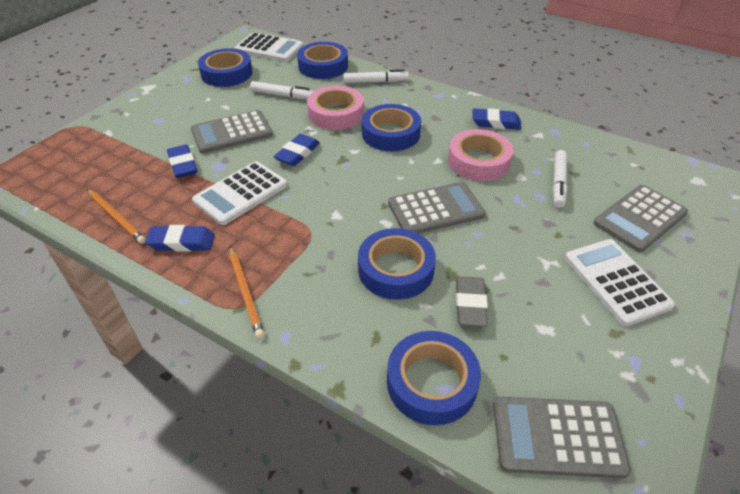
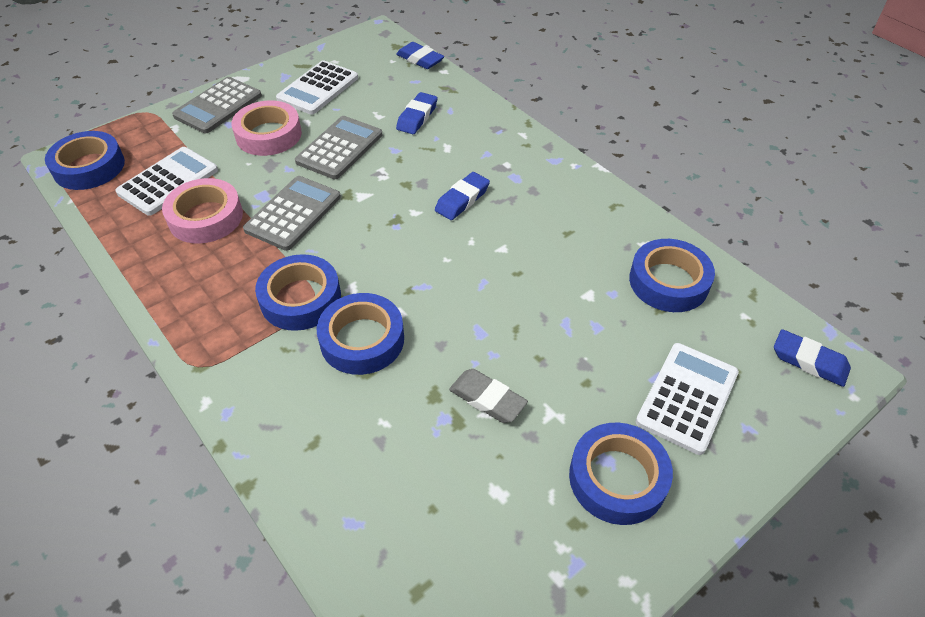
grey calculator: 4 -> 3
orange pencil: 2 -> 0
white marker: 3 -> 0

